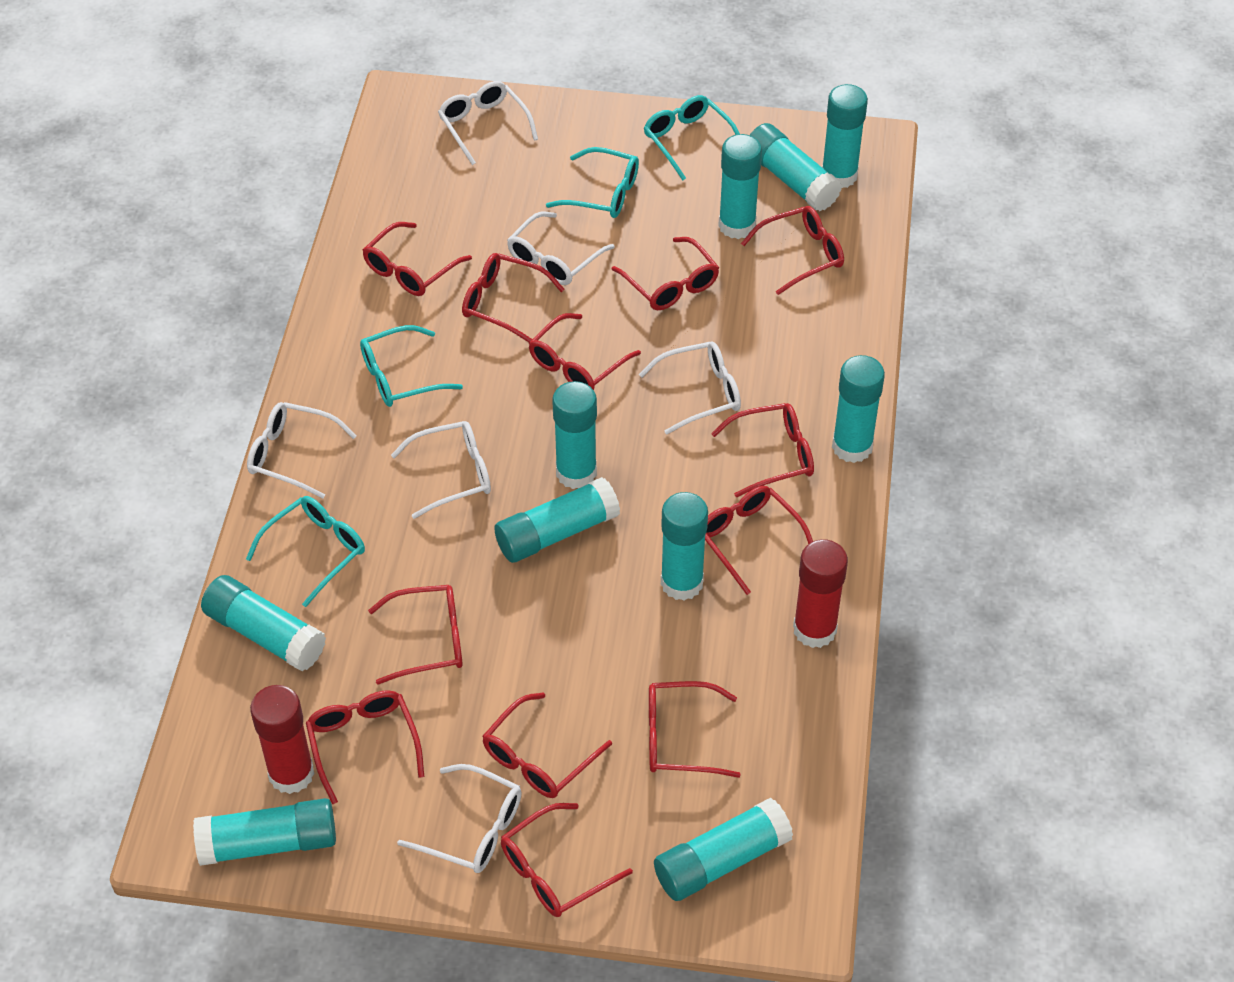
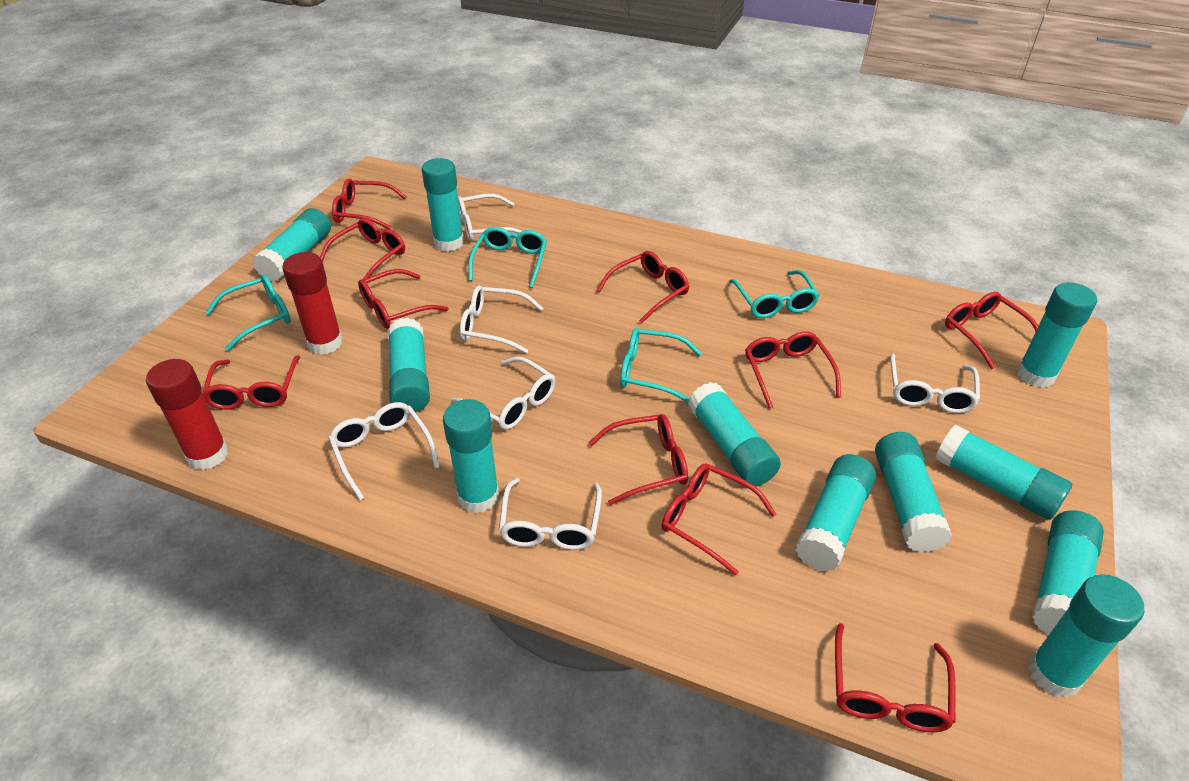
red glasses: 12 -> 10
turquoise glue stick: 10 -> 11

